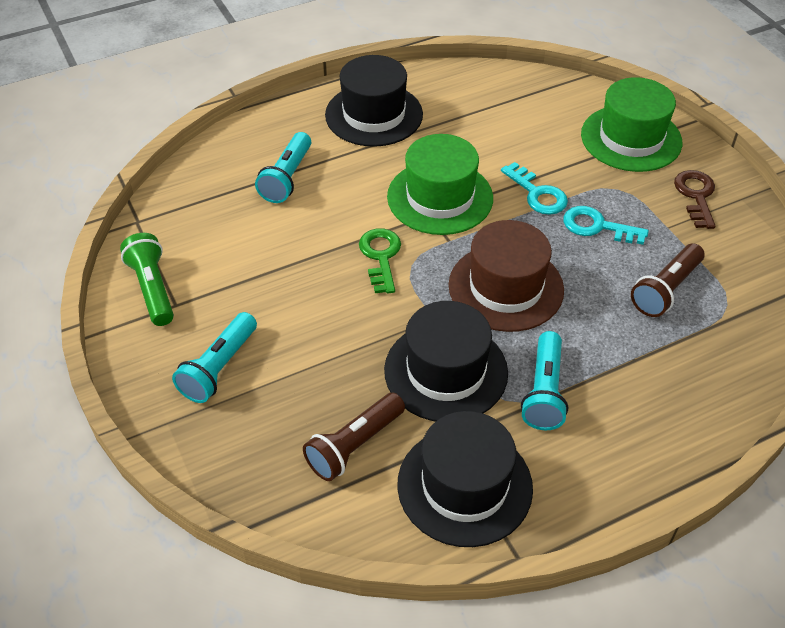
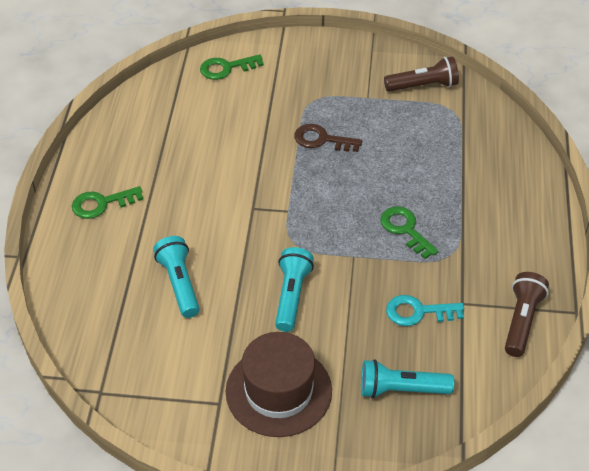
black hat: 3 -> 0
green flashlight: 1 -> 0
green hat: 2 -> 0
green key: 1 -> 3
turquoise key: 2 -> 1

